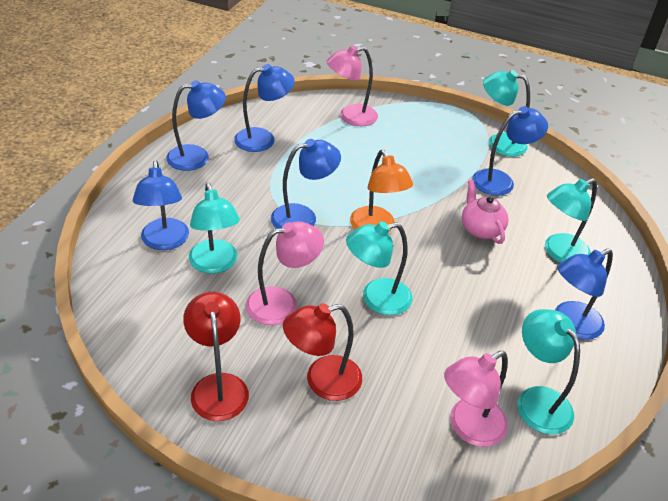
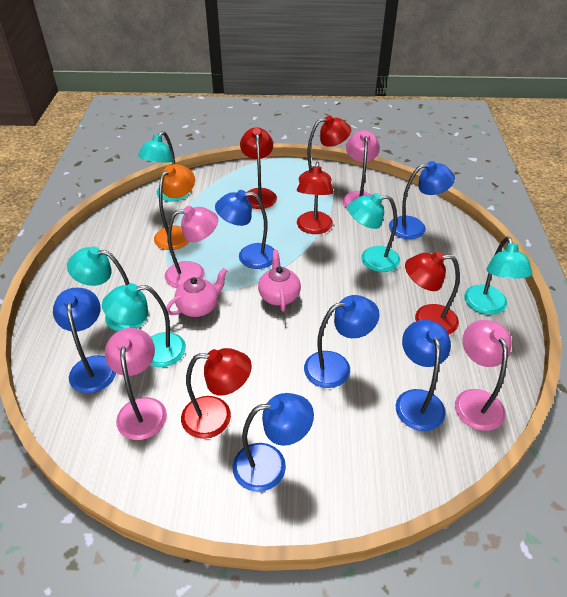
pink lamp: 3 -> 4
pink teapot: 1 -> 2
red lamp: 2 -> 5

